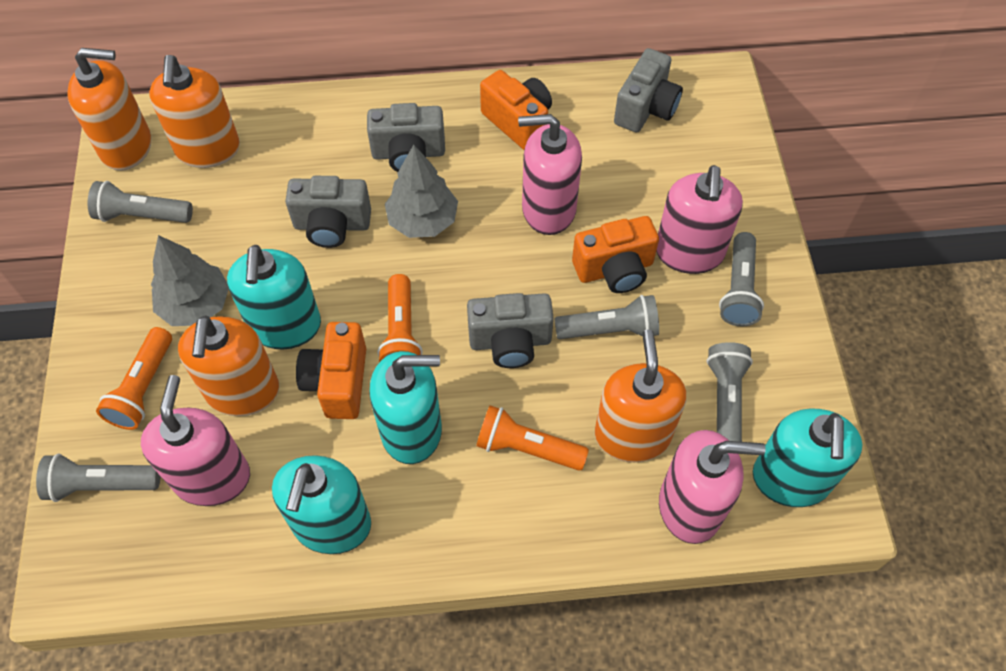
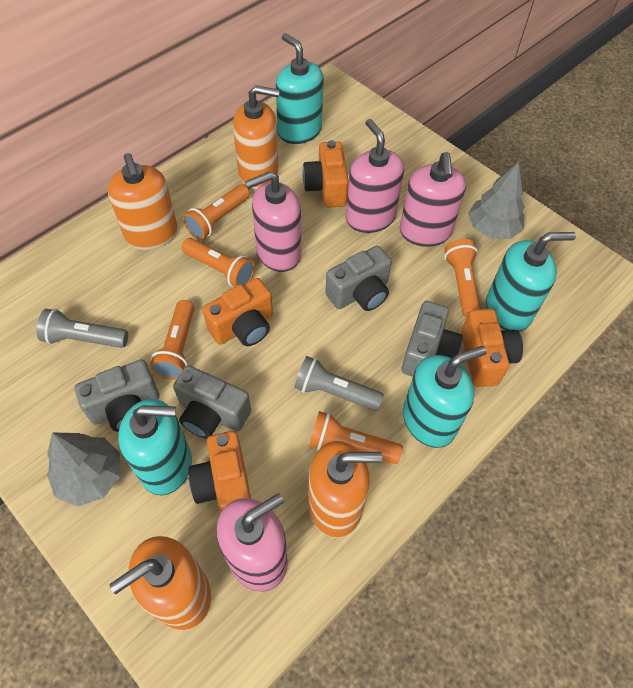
grey flashlight: 5 -> 2
orange camera: 3 -> 4
orange flashlight: 3 -> 5

